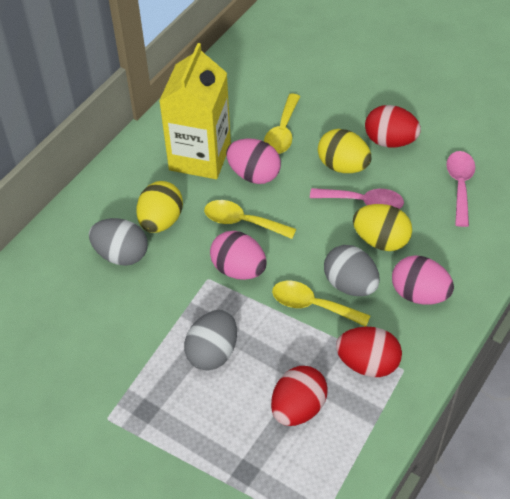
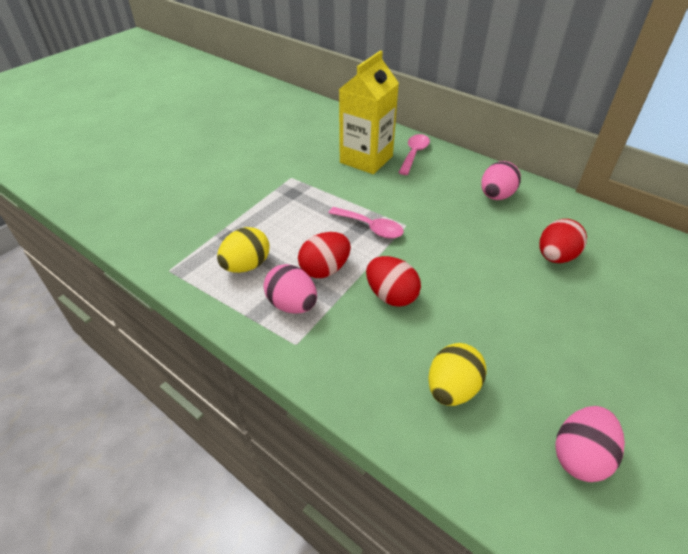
grey egg: 3 -> 0
yellow egg: 3 -> 2
yellow spoon: 3 -> 0

